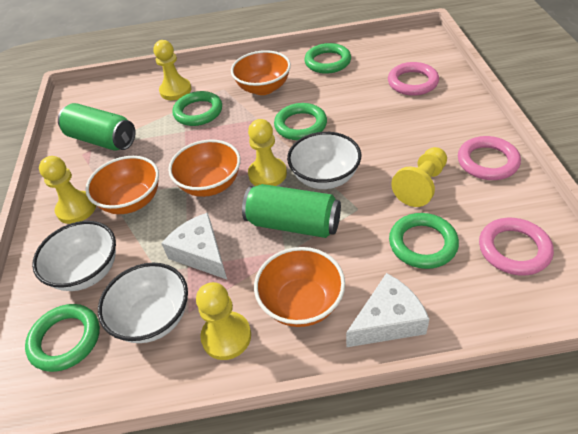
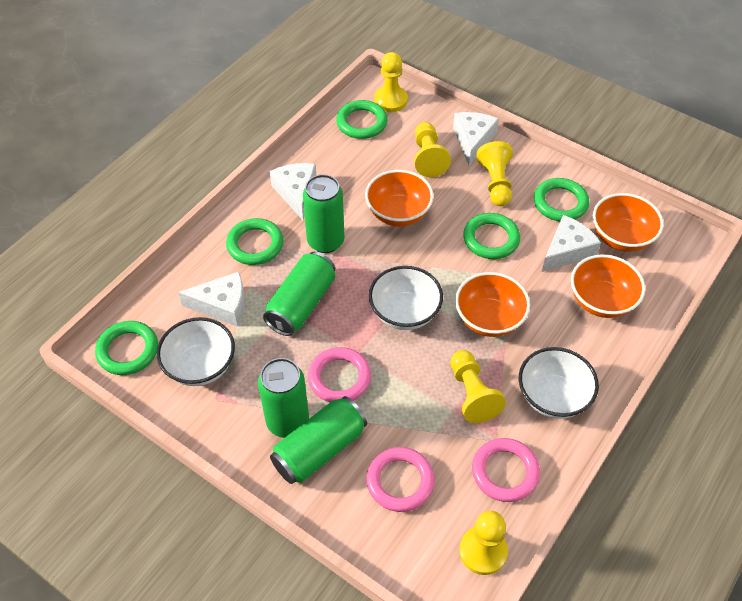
green can: 2 -> 4
white cheese: 2 -> 4

